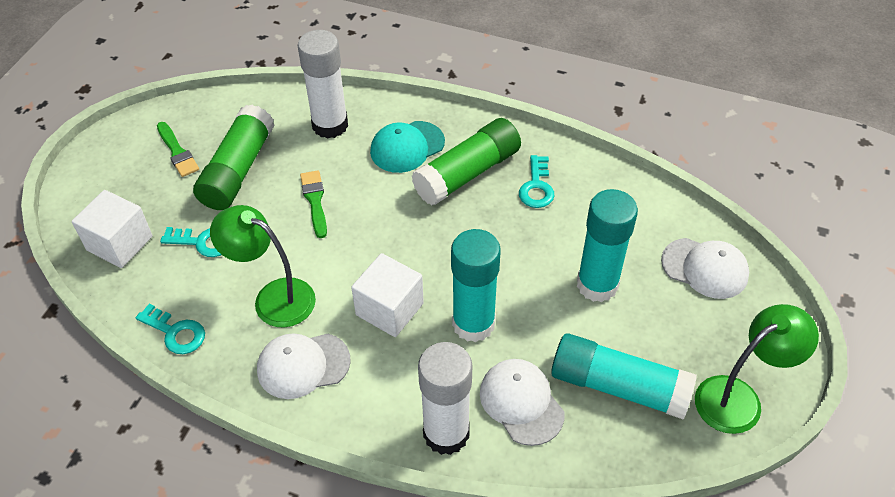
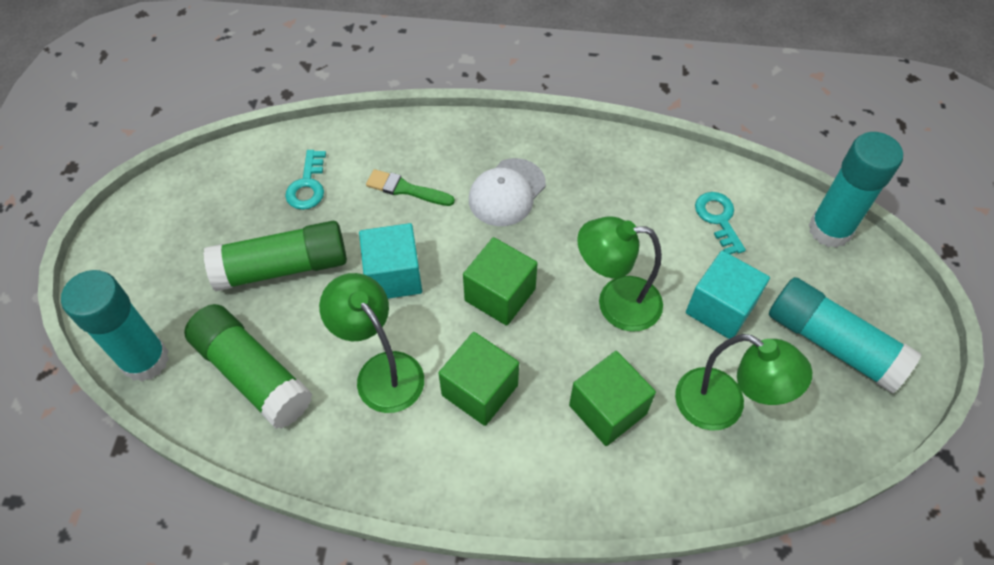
green brush: 2 -> 1
green cube: 0 -> 3
green lamp: 2 -> 3
turquoise cap: 1 -> 0
turquoise cube: 0 -> 2
turquoise key: 3 -> 2
white cap: 3 -> 1
white cube: 2 -> 0
white glue stick: 2 -> 0

